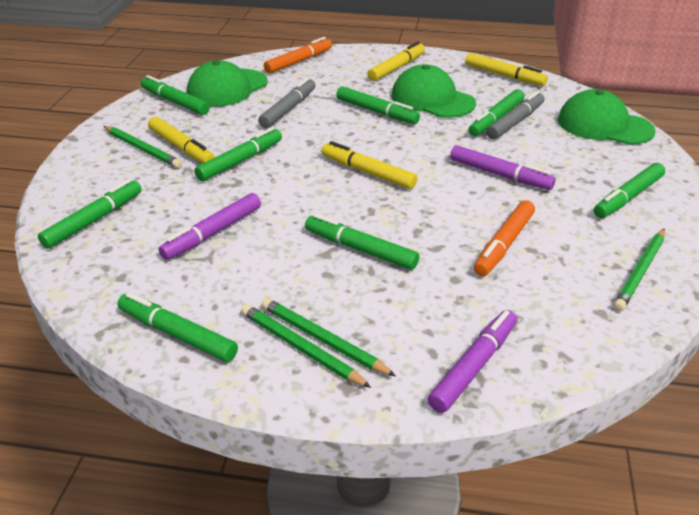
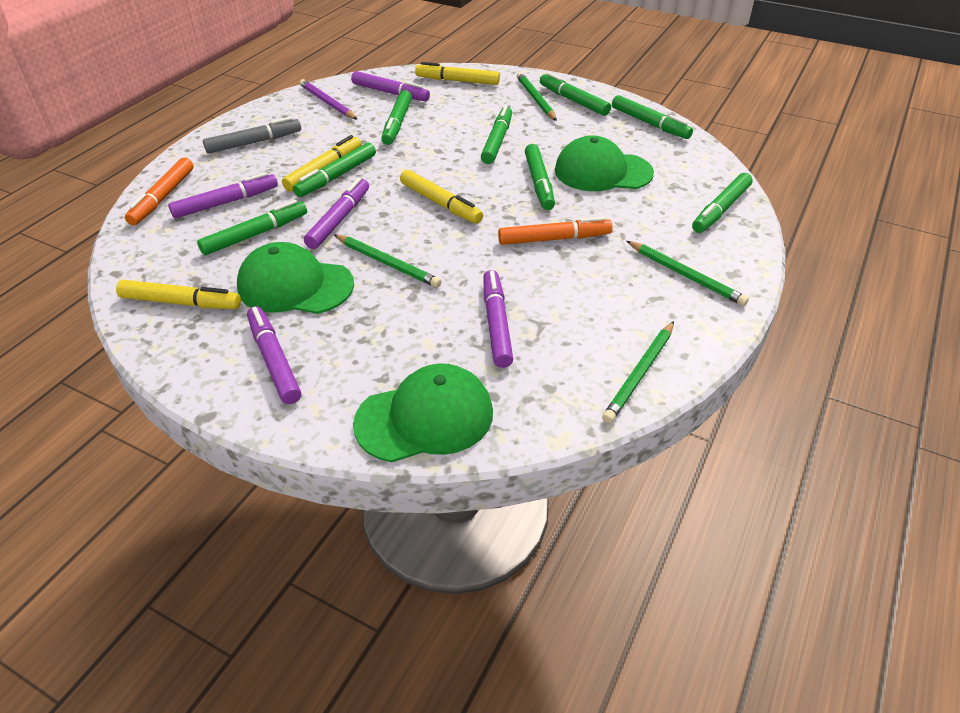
grey marker: 2 -> 1
purple marker: 3 -> 5
purple pencil: 0 -> 1

